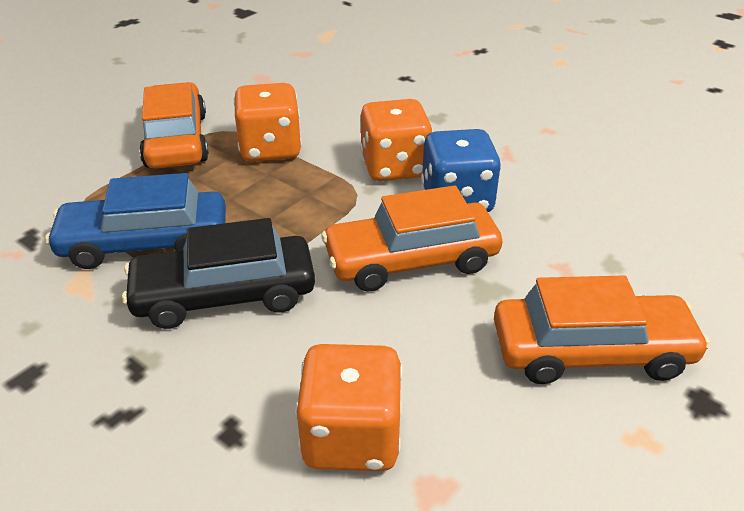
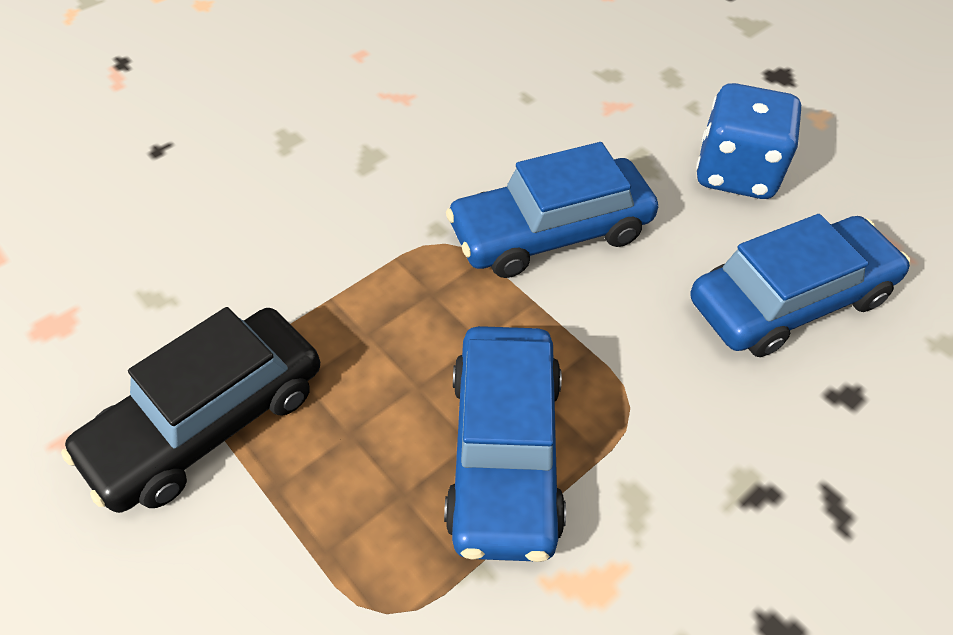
blue car: 1 -> 3
orange car: 3 -> 0
orange dice: 3 -> 0

